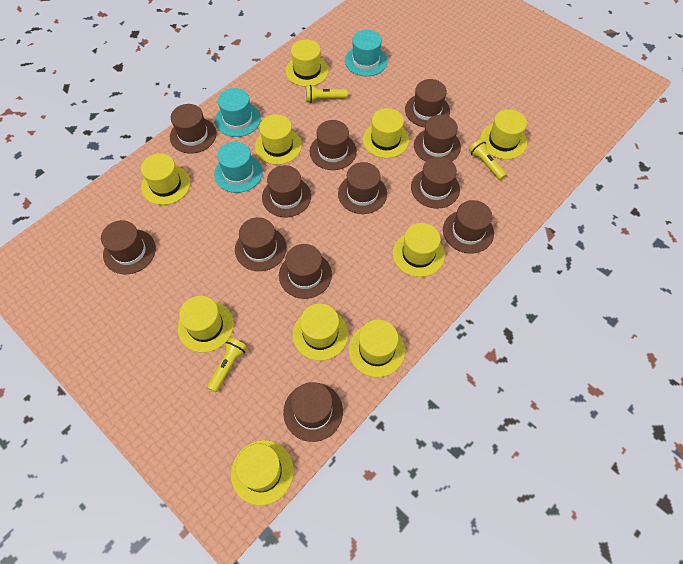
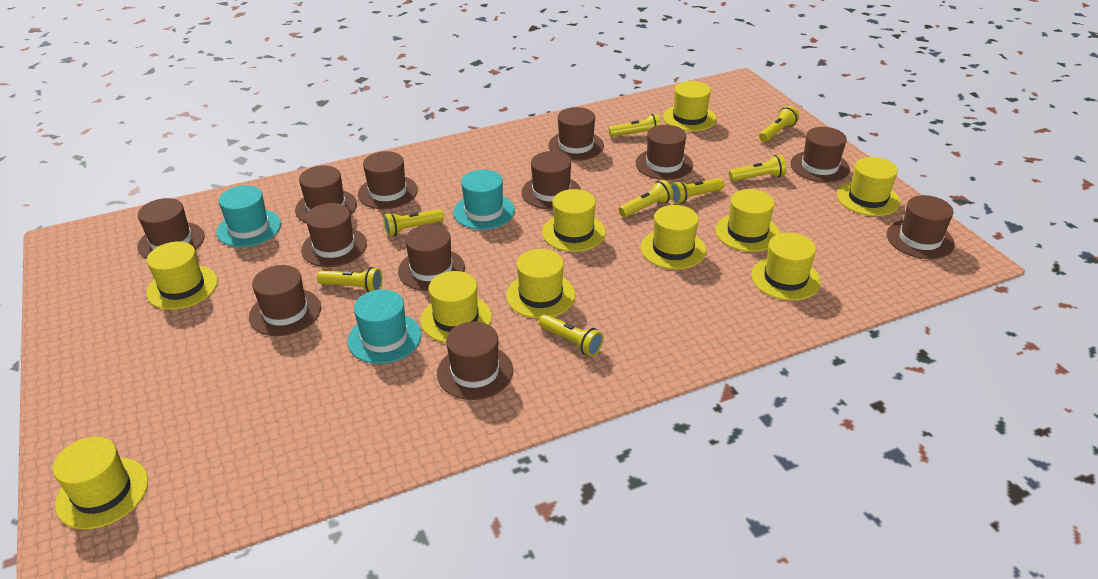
yellow flashlight: 3 -> 8

